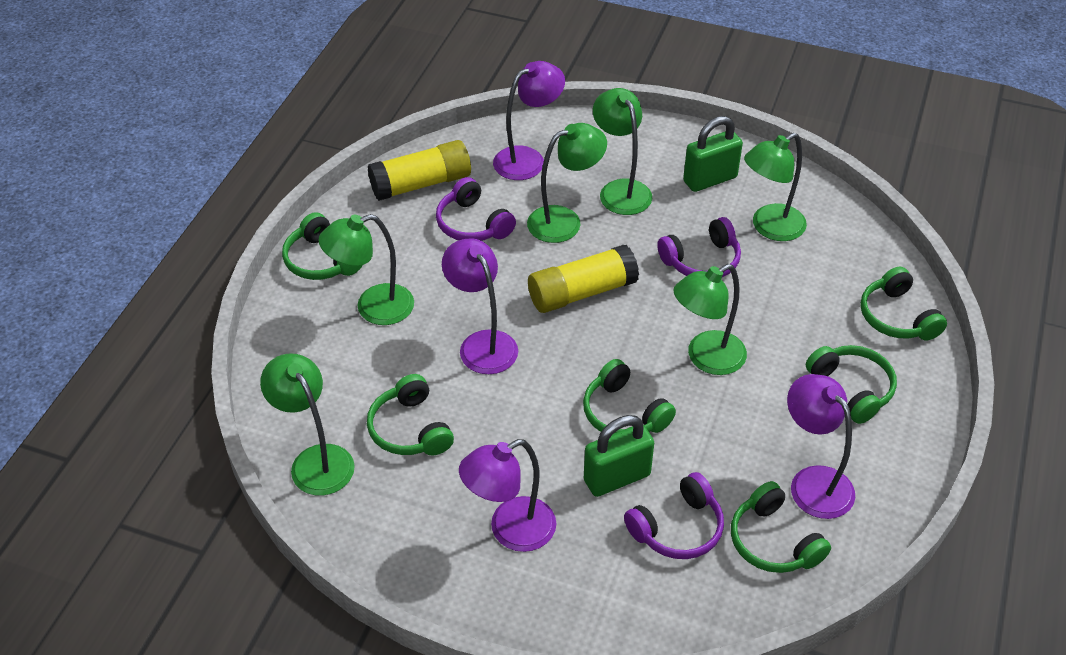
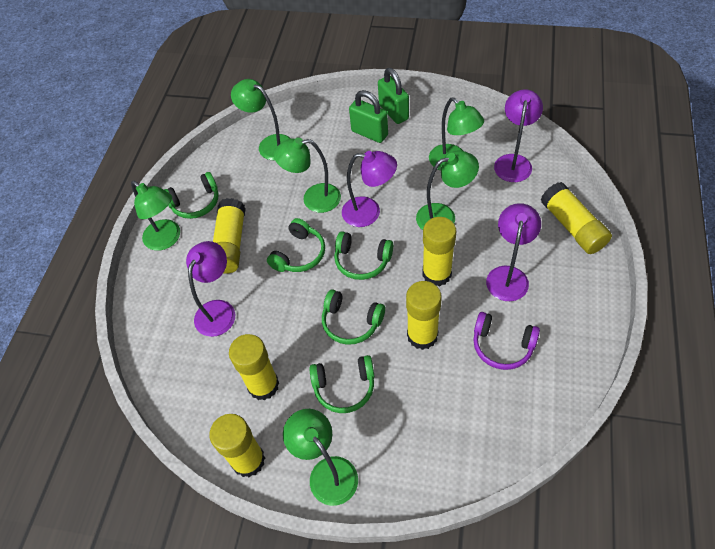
green headphones: 6 -> 5
purple headphones: 3 -> 1
yellow glue stick: 2 -> 6

